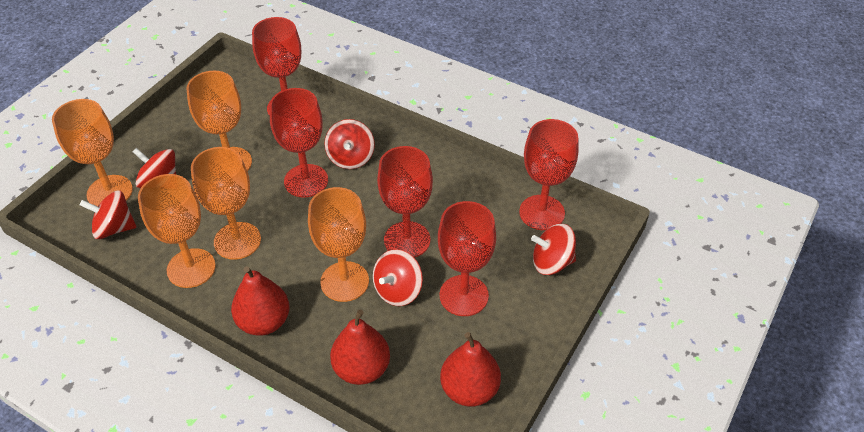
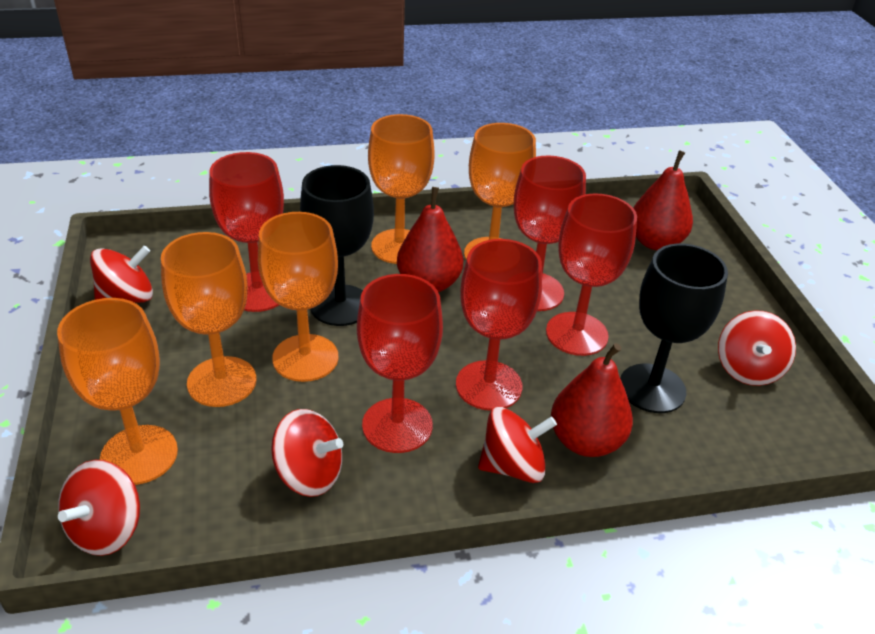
black goblet: 0 -> 2

